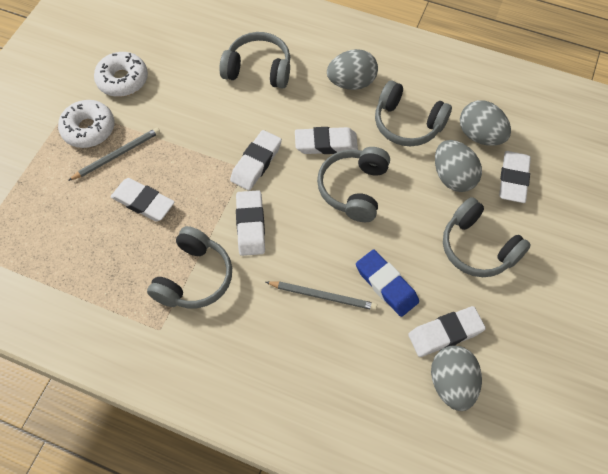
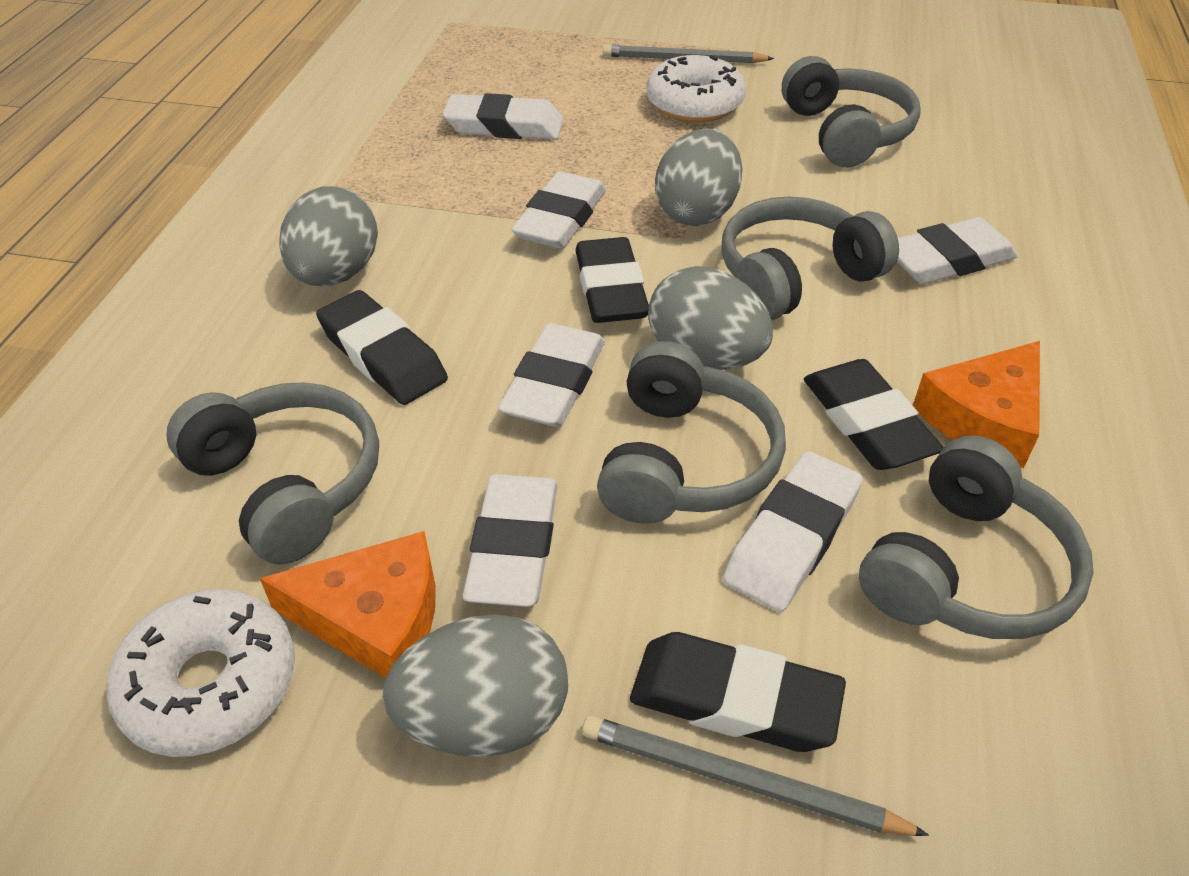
black eraser: 0 -> 4
blue eraser: 1 -> 0
orange cheese: 0 -> 2

